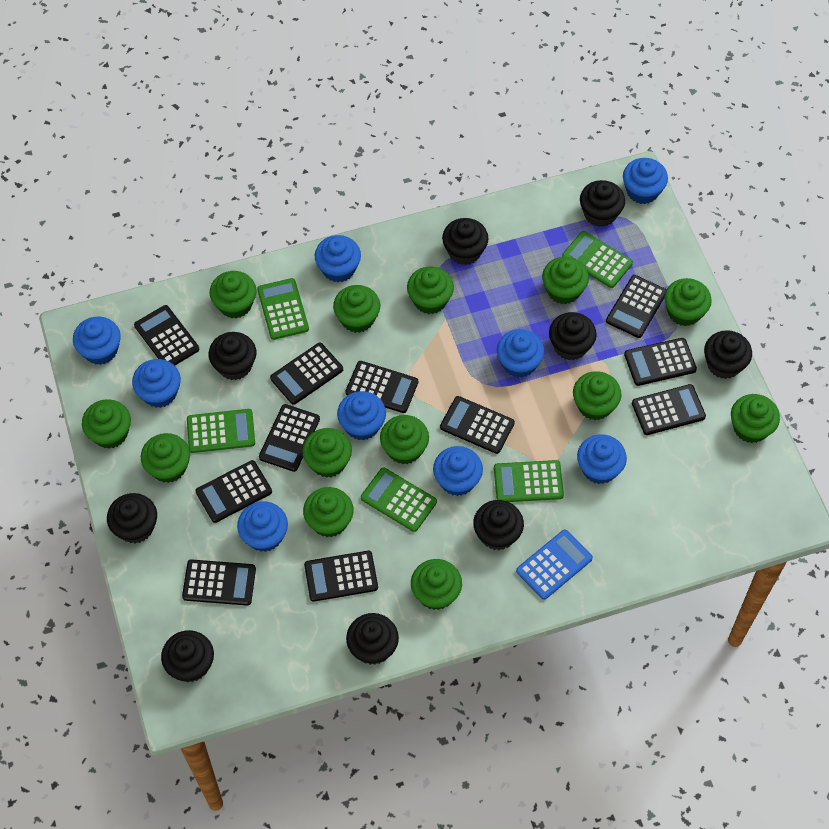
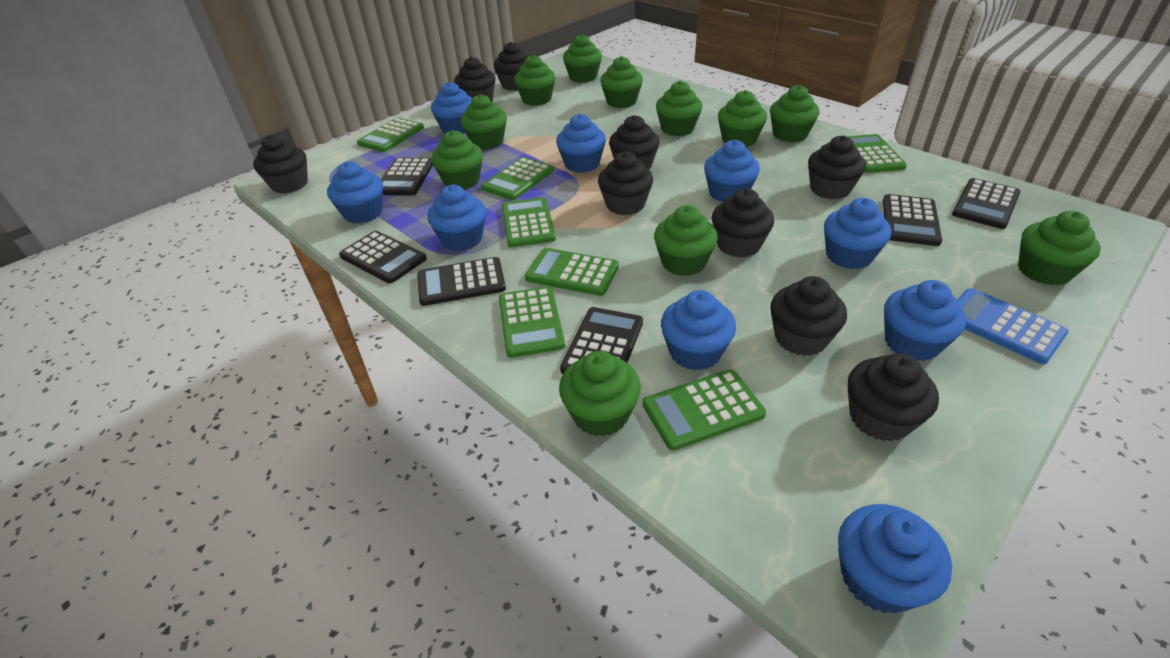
black calculator: 11 -> 6
green calculator: 5 -> 7
green cupcake: 13 -> 11

